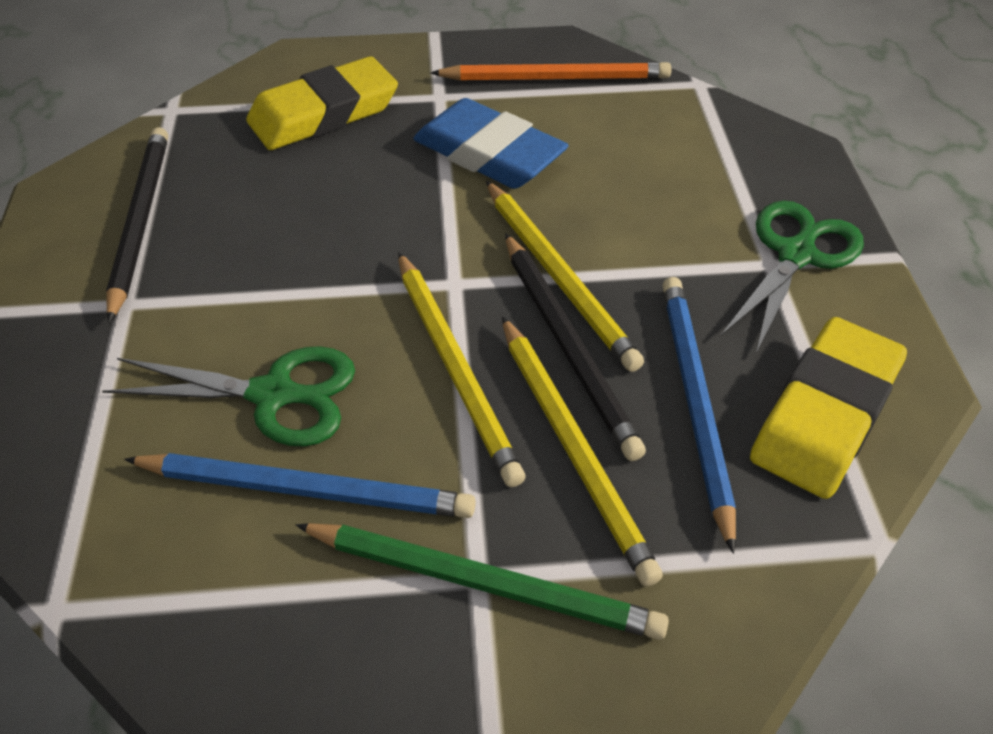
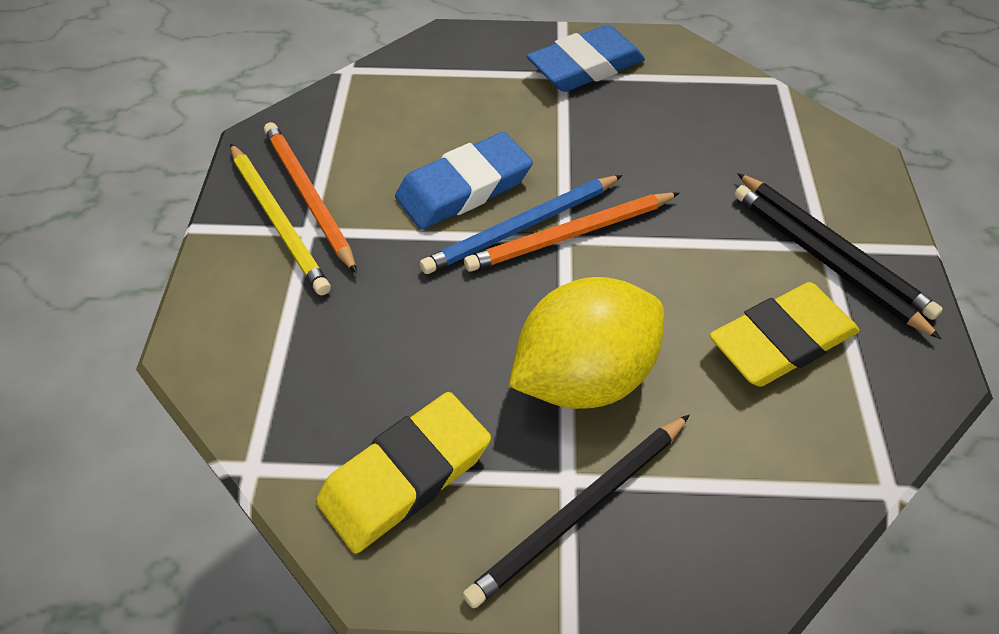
black pencil: 2 -> 3
blue eraser: 1 -> 2
blue pencil: 2 -> 1
green pencil: 1 -> 0
green scissors: 2 -> 0
orange pencil: 1 -> 2
yellow lemon: 0 -> 1
yellow pencil: 3 -> 1

